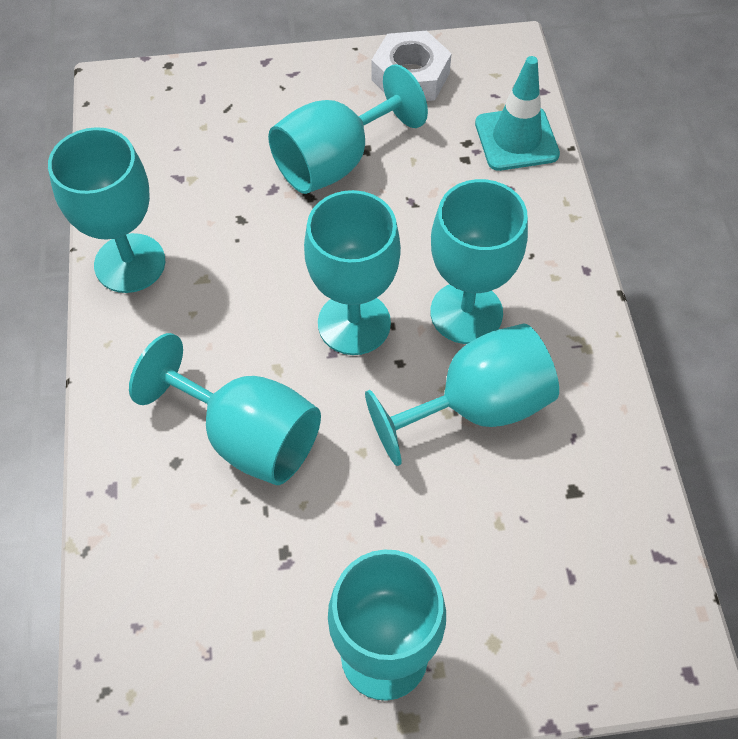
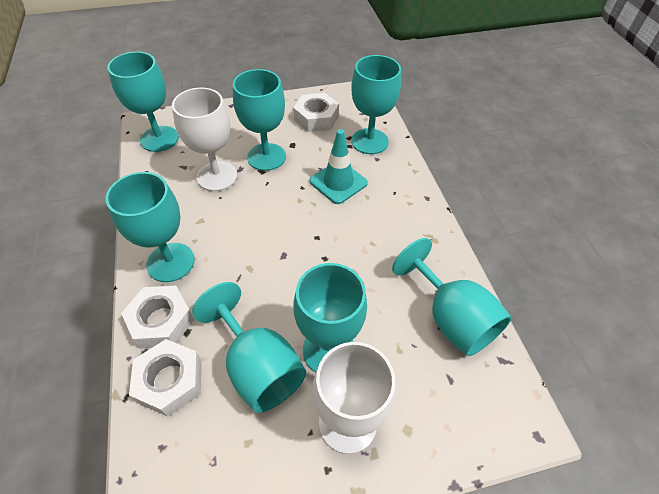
white goblet: 0 -> 2
white nut: 1 -> 3

